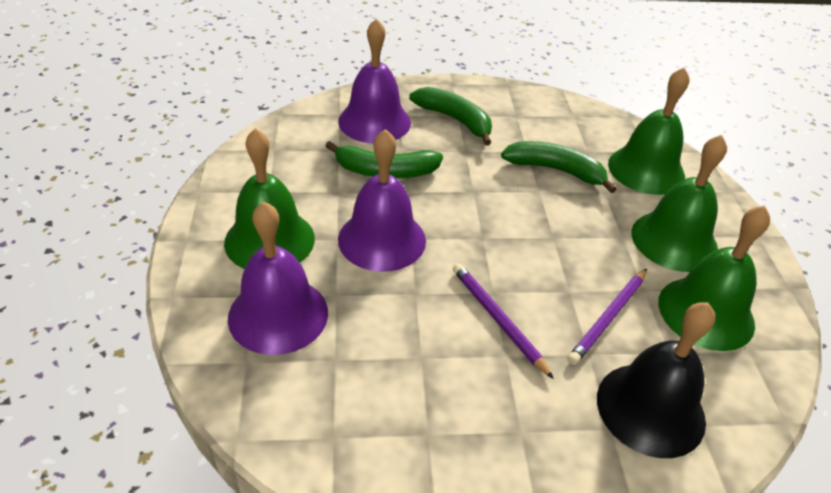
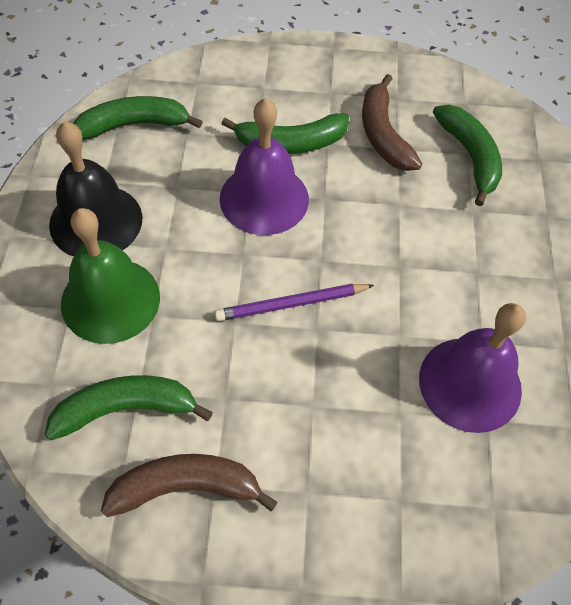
brown banana: 0 -> 2
green banana: 3 -> 4
green bell: 4 -> 1
purple bell: 3 -> 2
purple pencil: 2 -> 1

